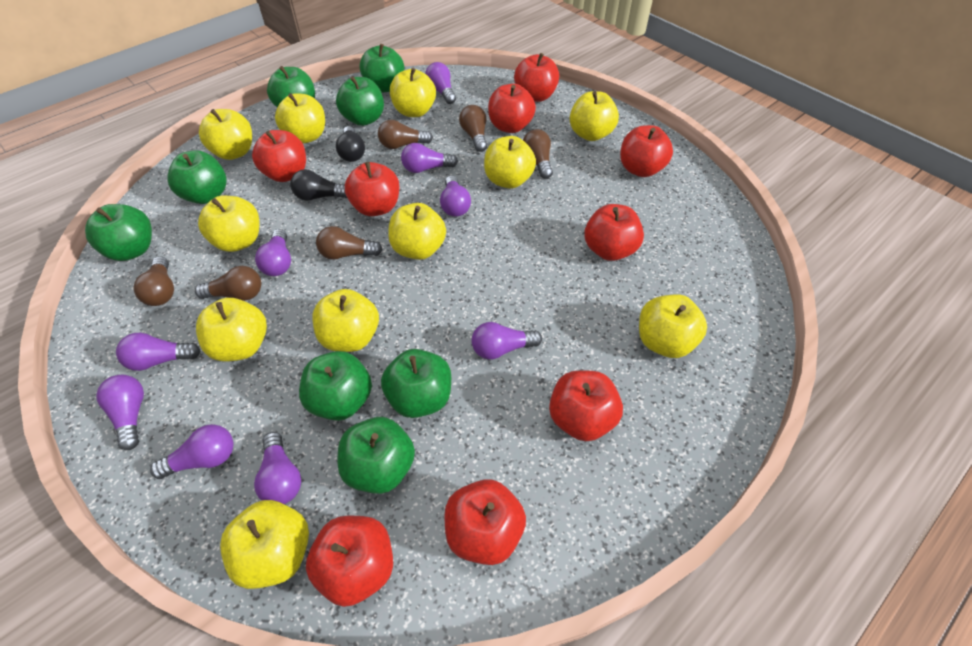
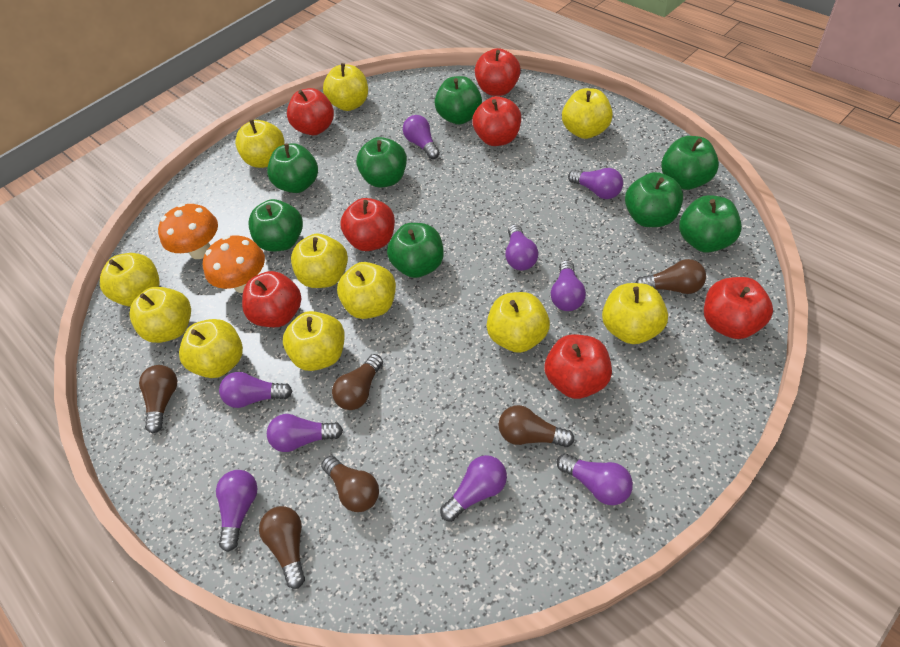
black light bulb: 2 -> 0
orange mushroom: 0 -> 2
red apple: 9 -> 7

